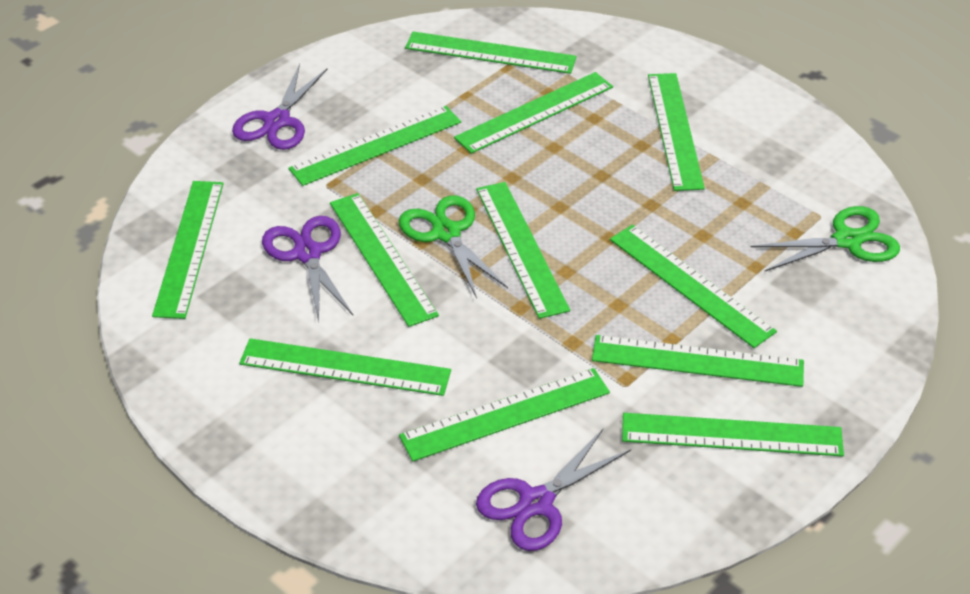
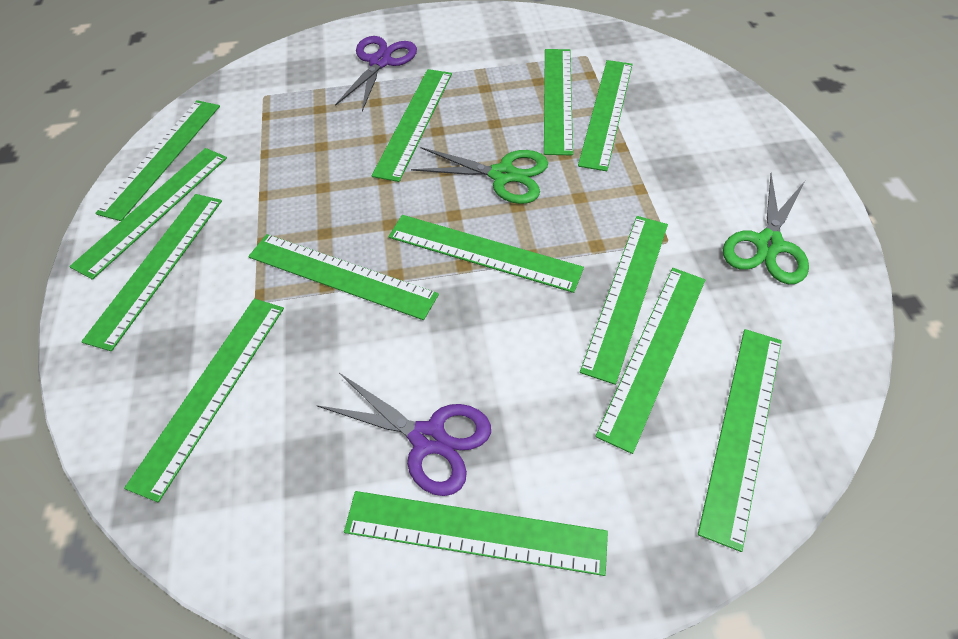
green ruler: 12 -> 13
purple scissors: 3 -> 2

